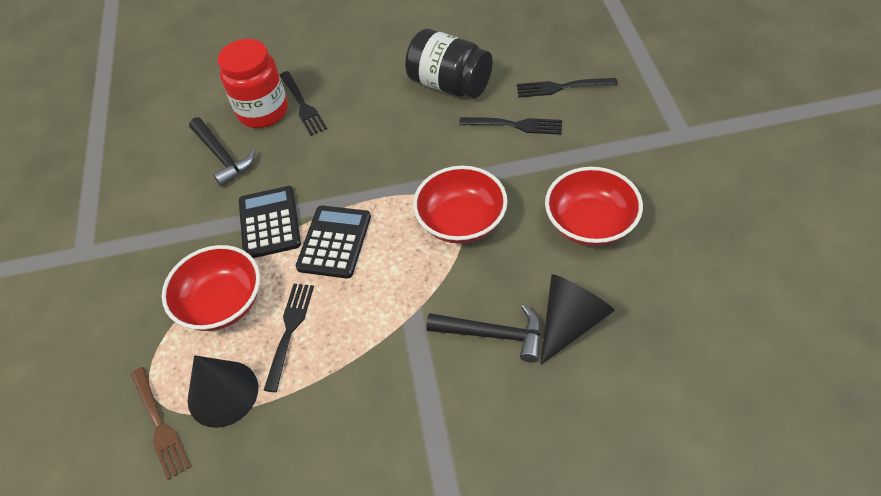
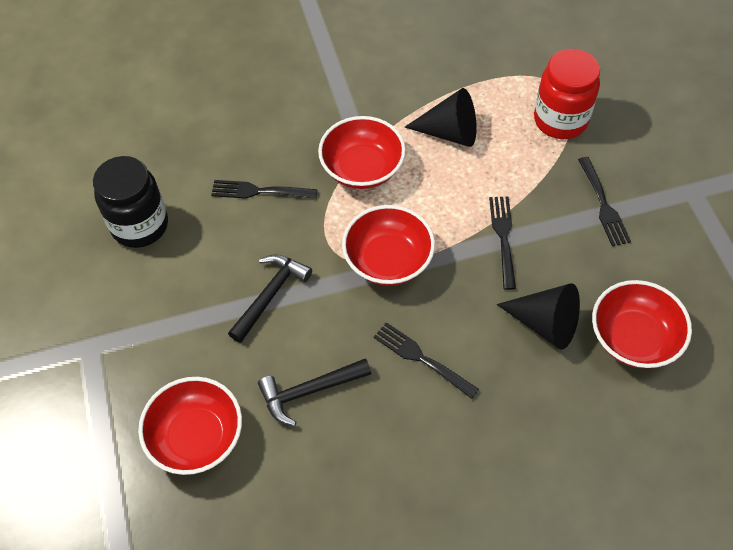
black calculator: 2 -> 0
brown fork: 1 -> 0
red bowl: 3 -> 4

